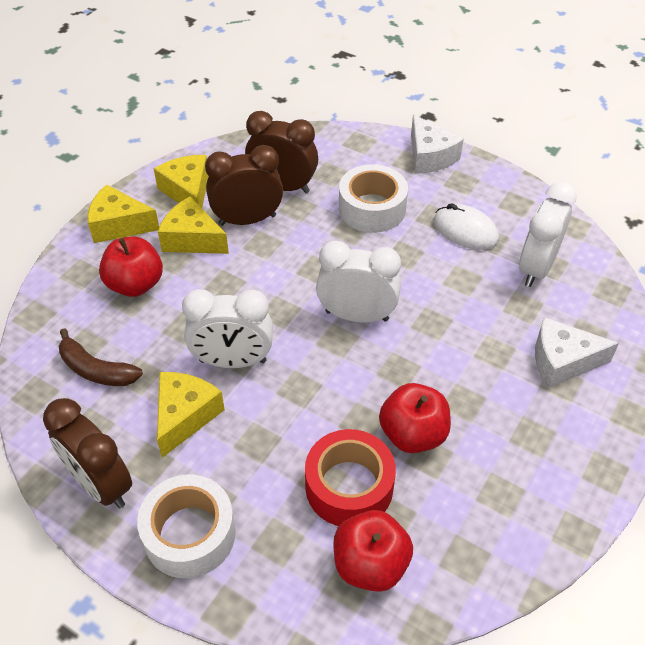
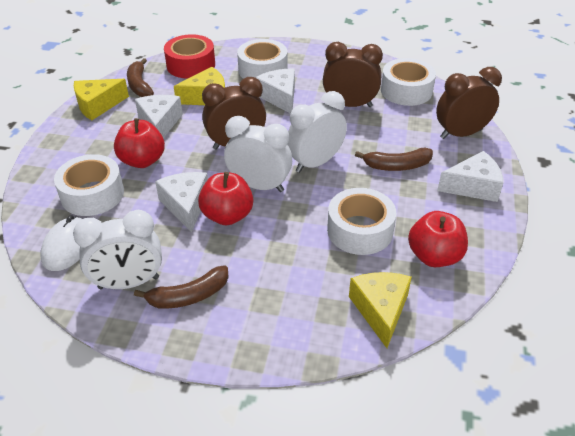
brown banana: 1 -> 3
white cheese: 2 -> 4
white tape: 2 -> 4
yellow cheese: 4 -> 3

